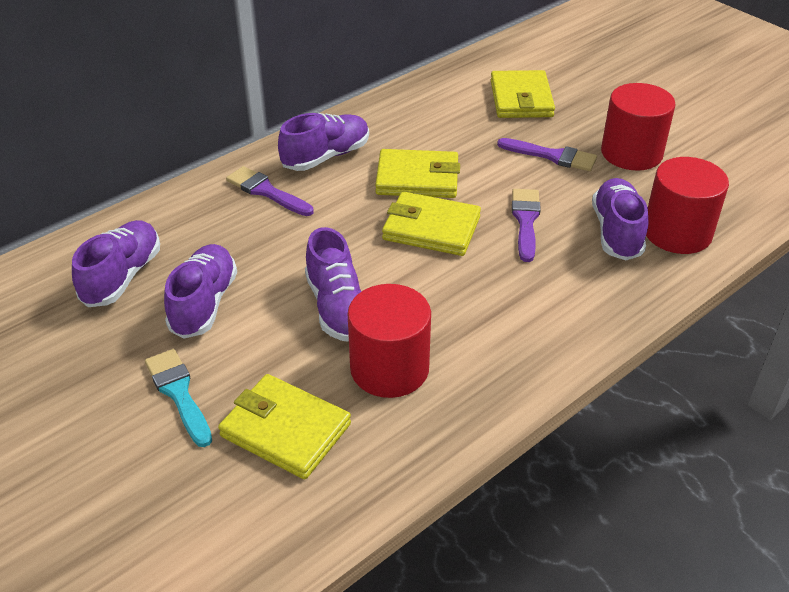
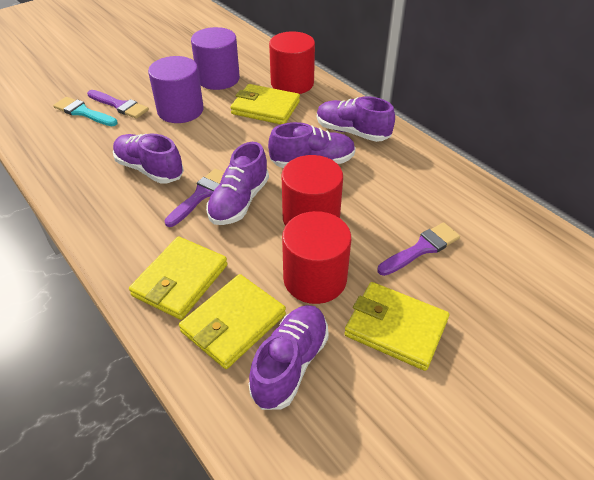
purple cylinder: 0 -> 2

